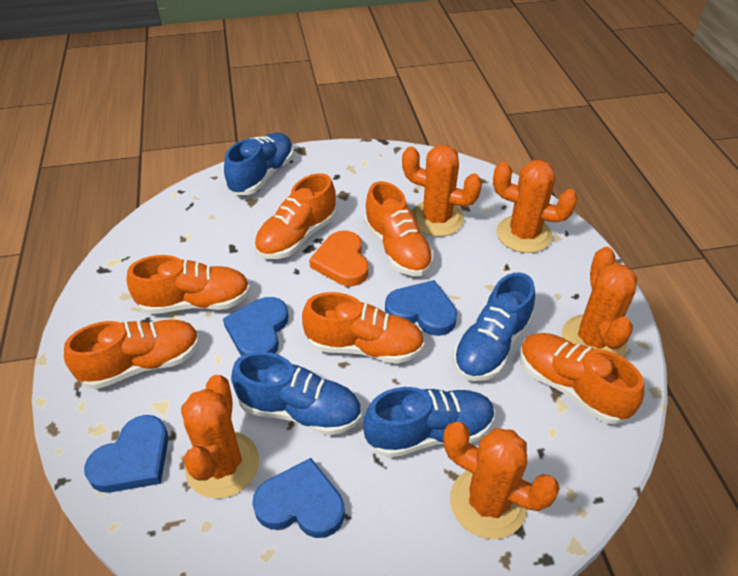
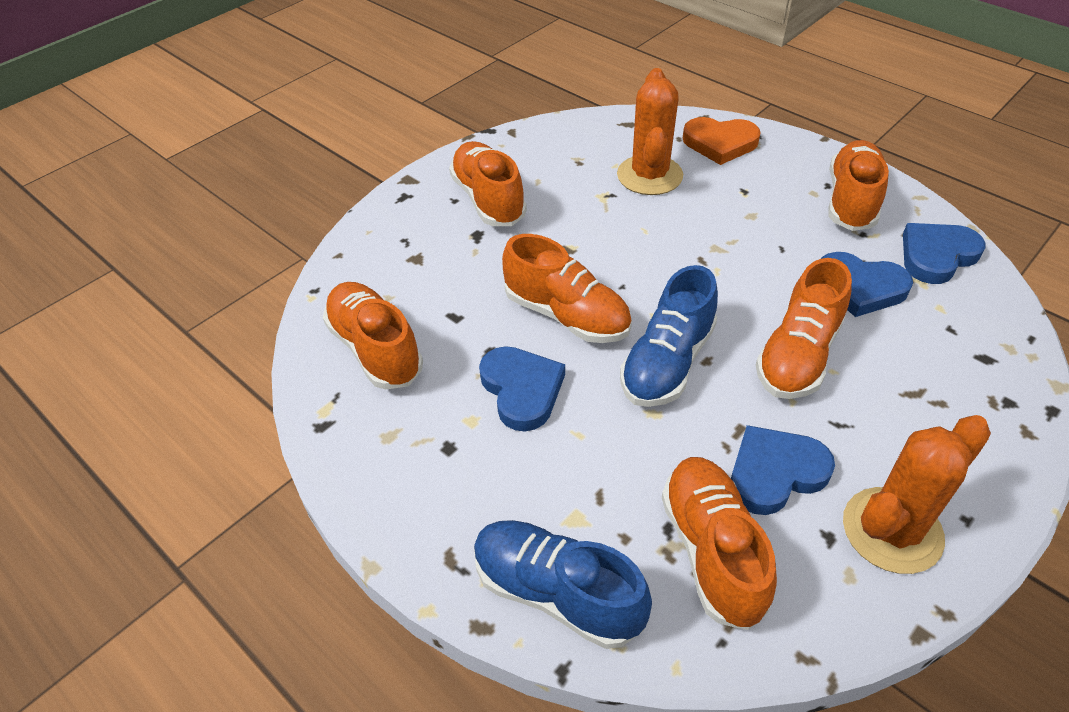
blue shoe: 4 -> 2
orange cactus: 5 -> 2

